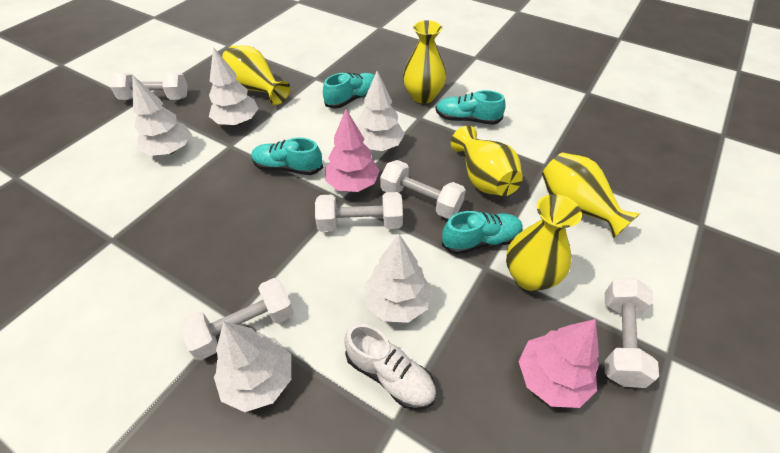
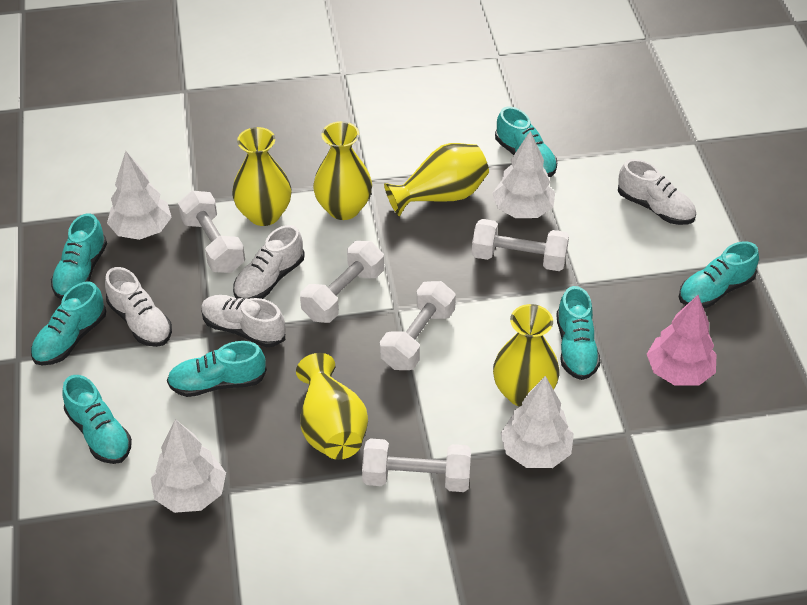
pink tree: 2 -> 1
turquoise shoe: 4 -> 7
white shoe: 1 -> 4
white tree: 5 -> 4

